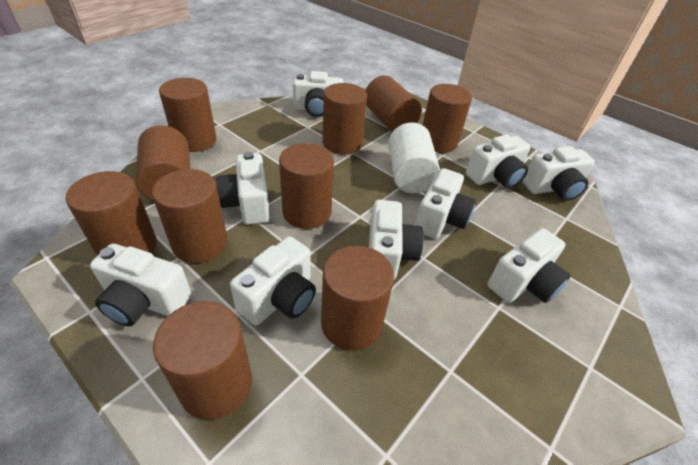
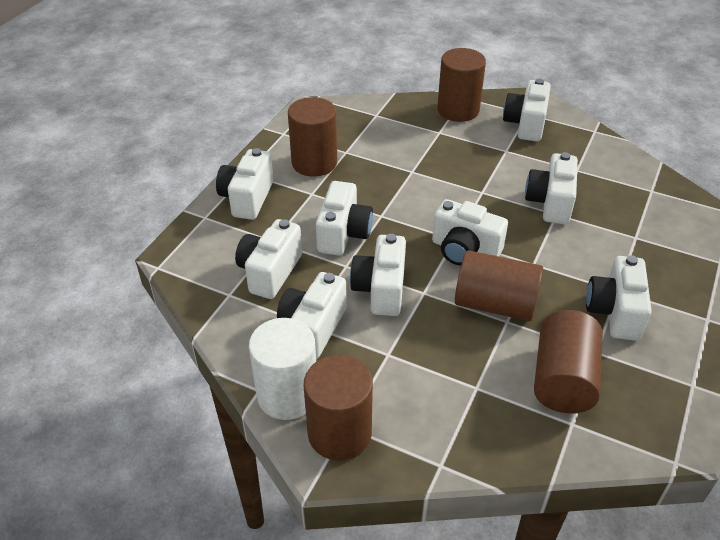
brown cylinder: 10 -> 5

